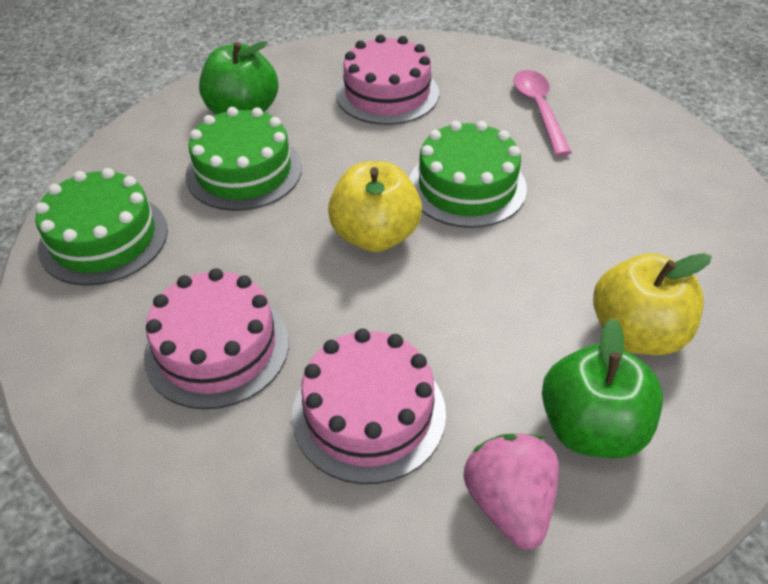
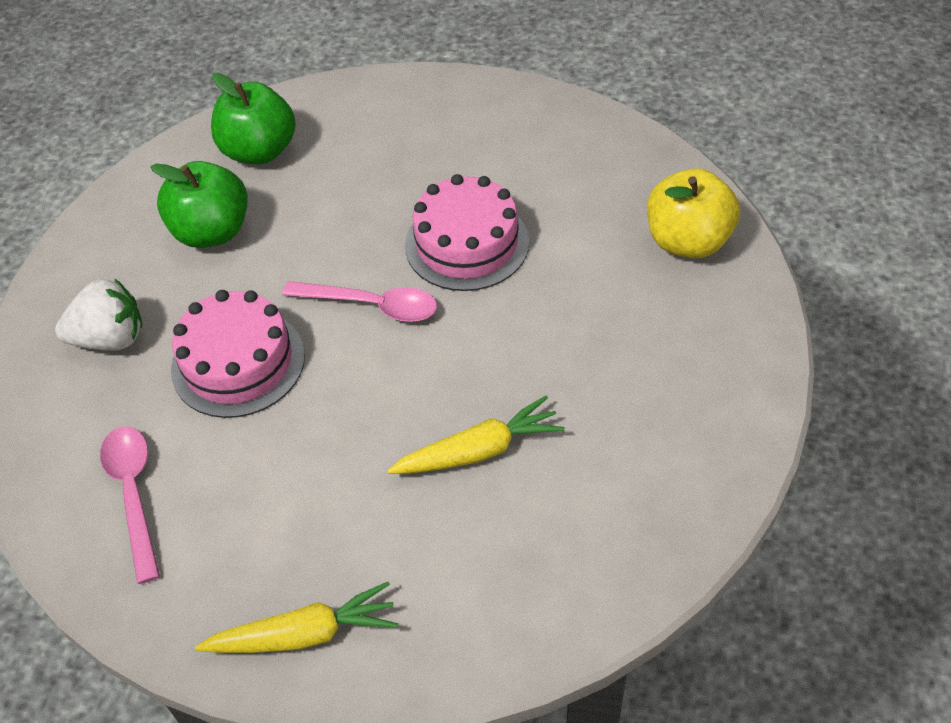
green cake: 3 -> 0
pink cake: 3 -> 2
pink spoon: 1 -> 2
pink strawberry: 1 -> 0
white strawberry: 0 -> 1
yellow apple: 2 -> 1
yellow carrot: 0 -> 2

